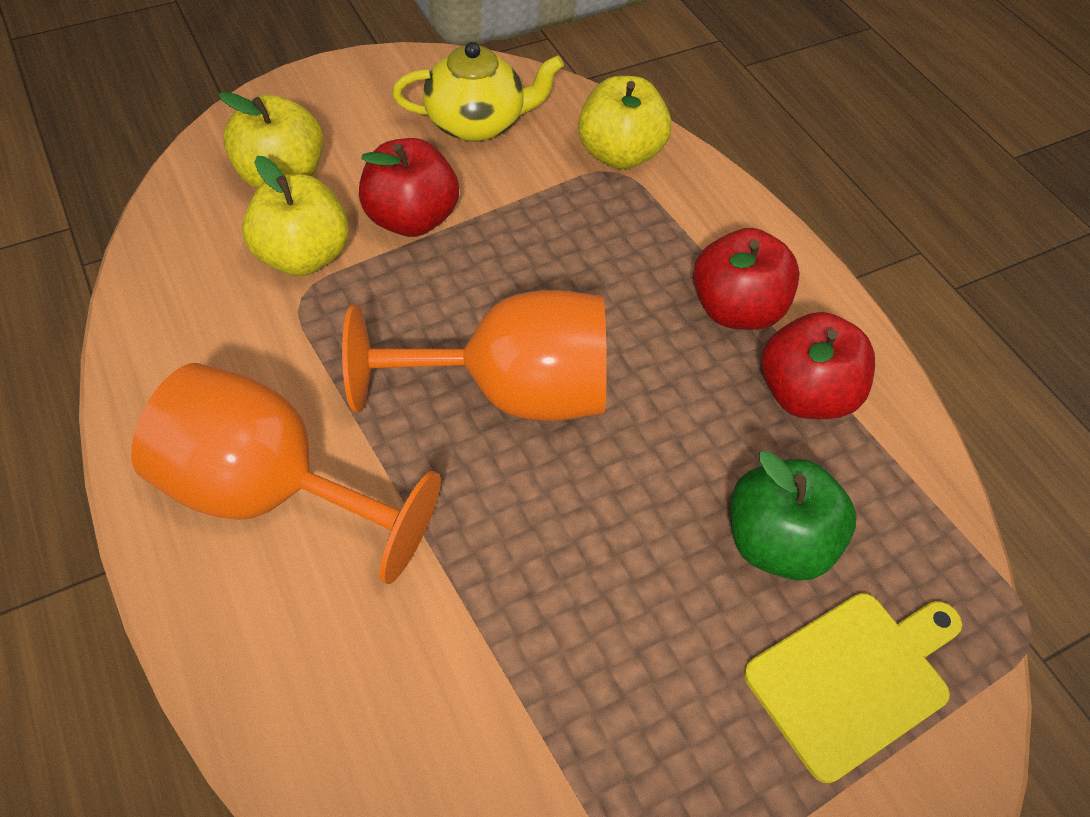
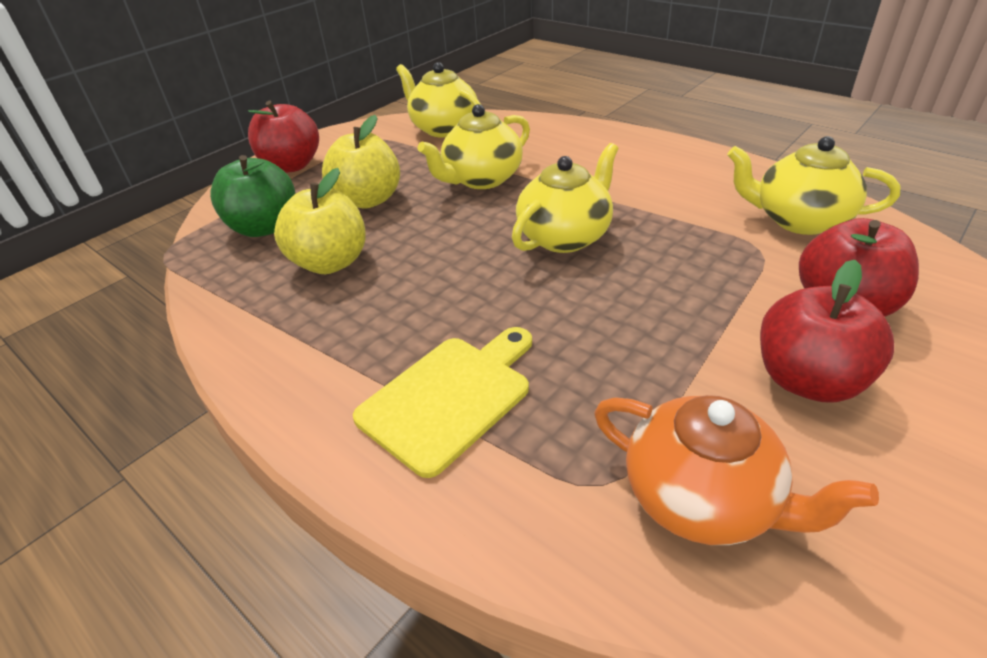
orange goblet: 2 -> 0
orange teapot: 0 -> 1
yellow apple: 3 -> 2
yellow teapot: 1 -> 4

